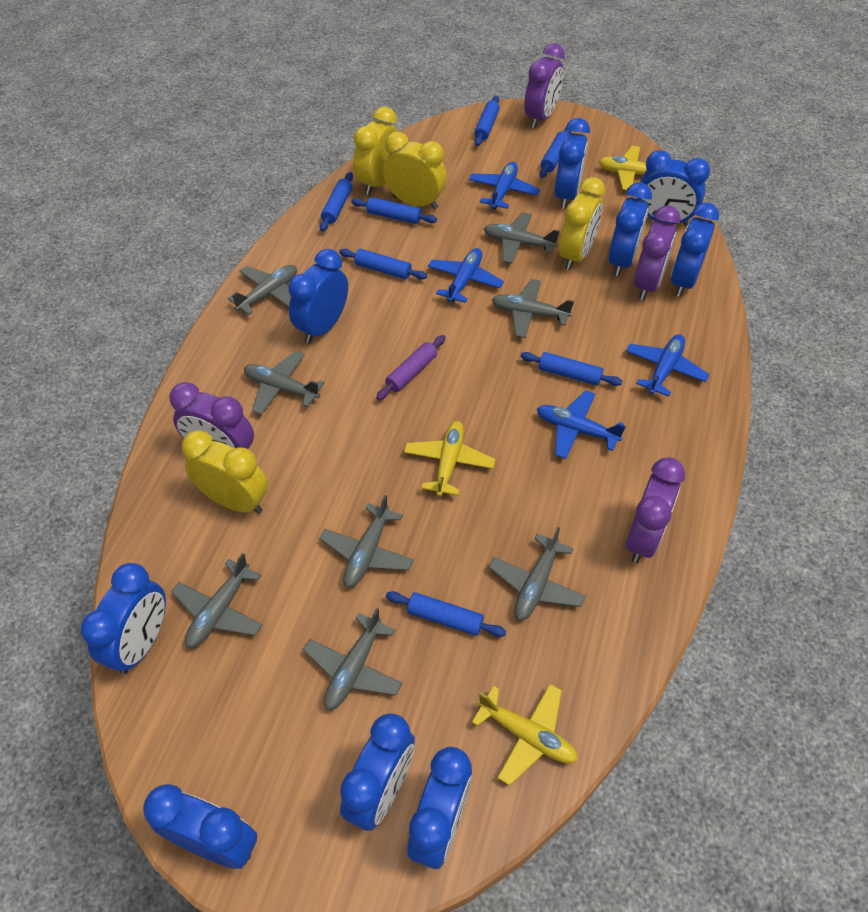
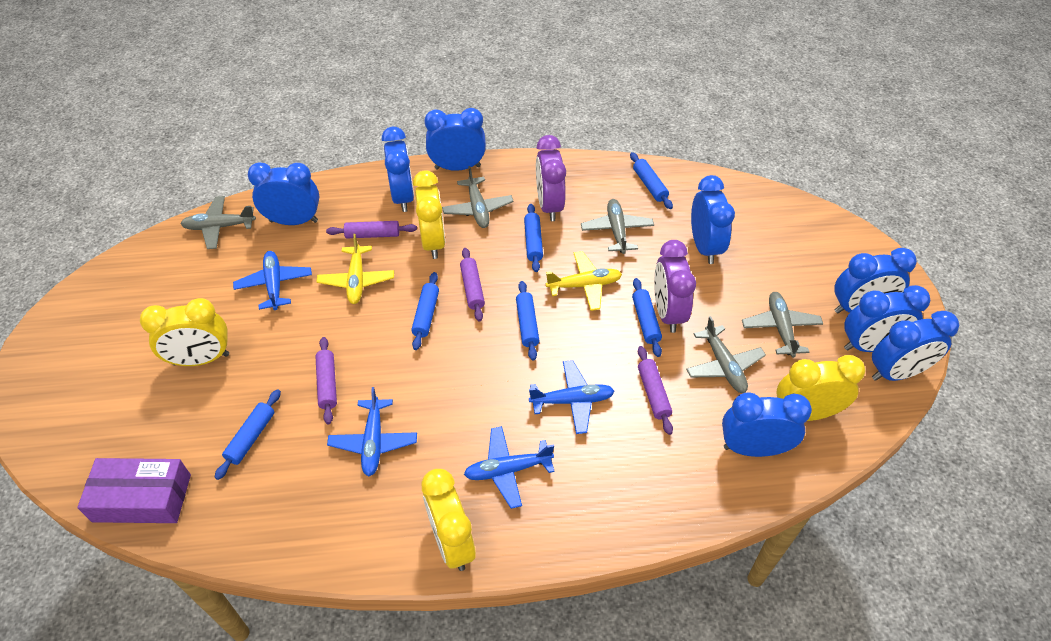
blue clock: 9 -> 8
blue rolling pin: 7 -> 6
grey plane: 8 -> 5
purple box: 0 -> 1
purple clock: 4 -> 2
purple rolling pin: 1 -> 4
yellow plane: 3 -> 2

